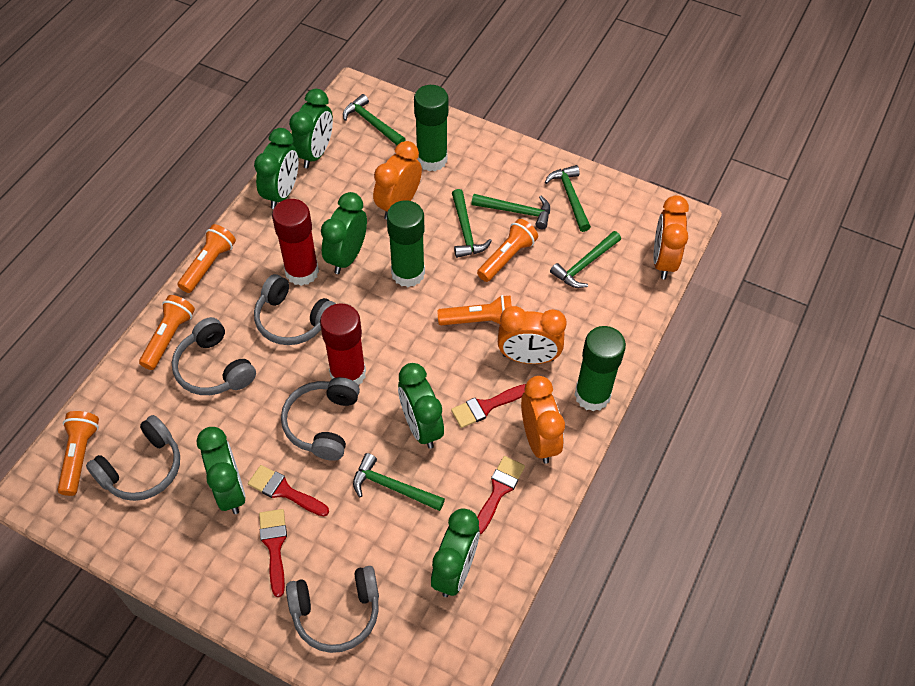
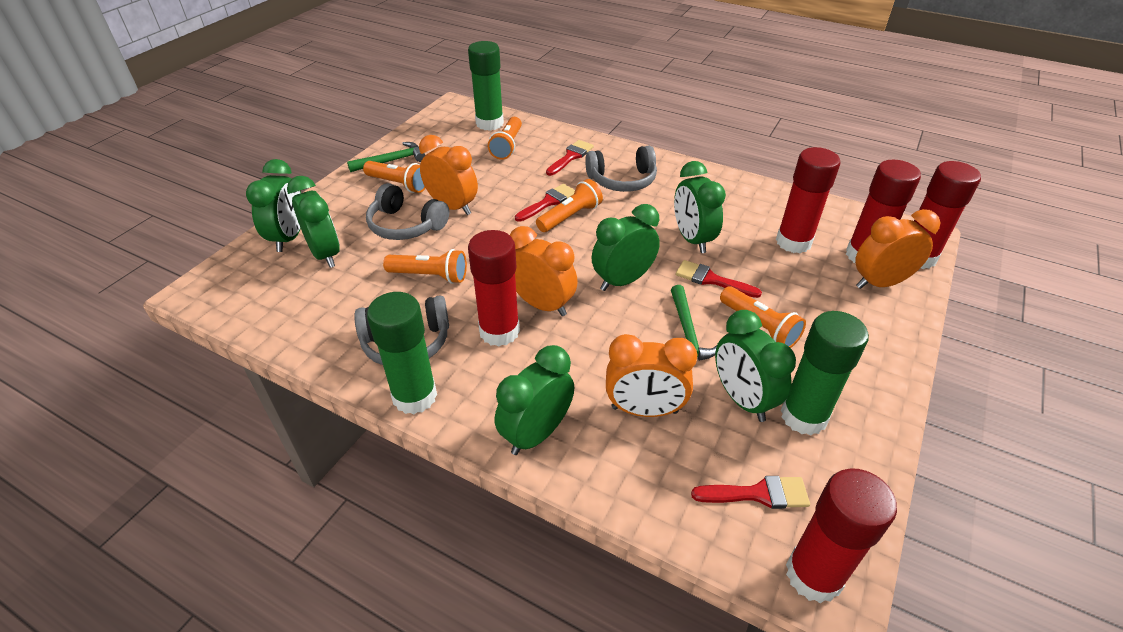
green hammer: 6 -> 2
grey headphones: 5 -> 3
red glue stick: 2 -> 5

